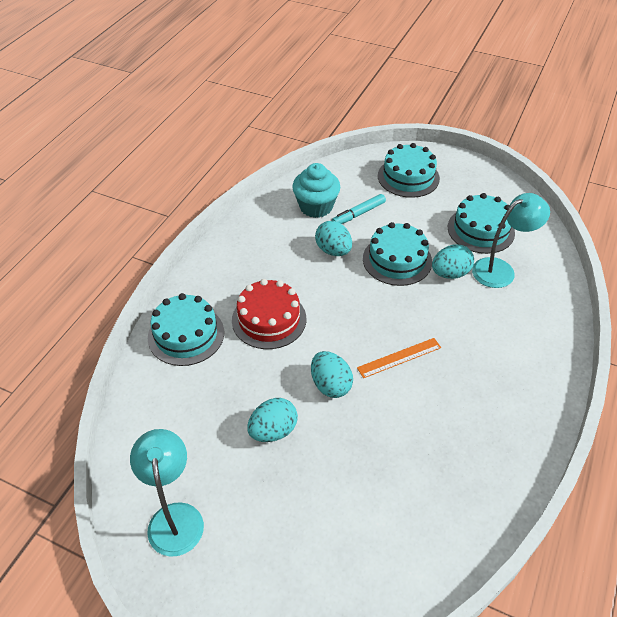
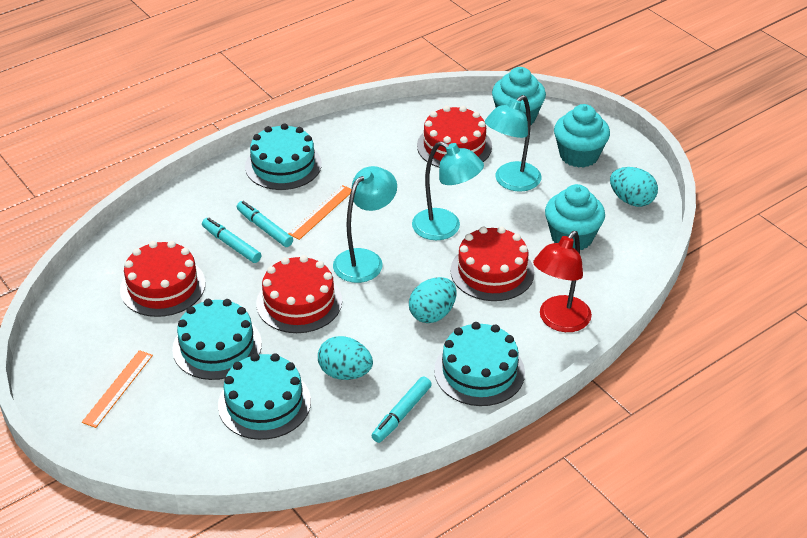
orange ruler: 1 -> 2
red cake: 1 -> 4
red lamp: 0 -> 1
turquoise cupcake: 1 -> 3
turquoise egg: 4 -> 3
turquoise lamp: 2 -> 3
turquoise marker: 1 -> 3

